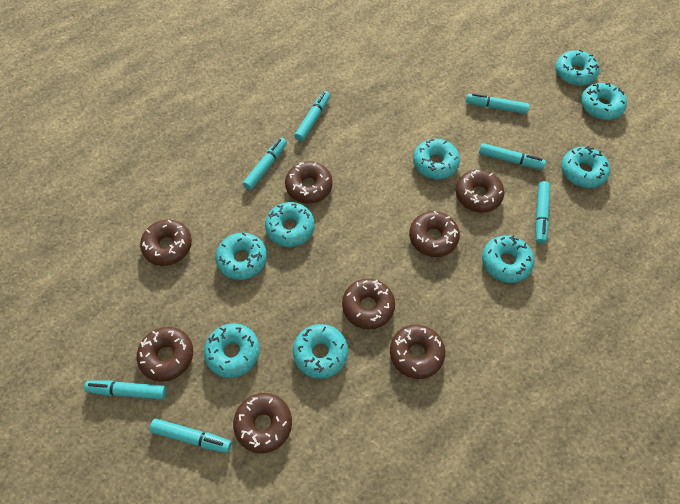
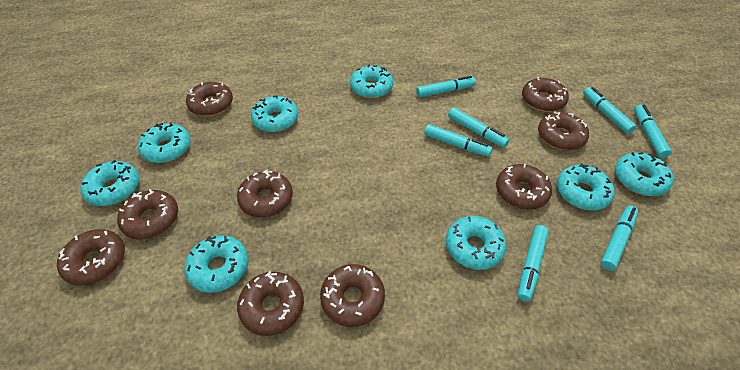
brown donut: 8 -> 9
turquoise donut: 9 -> 8

